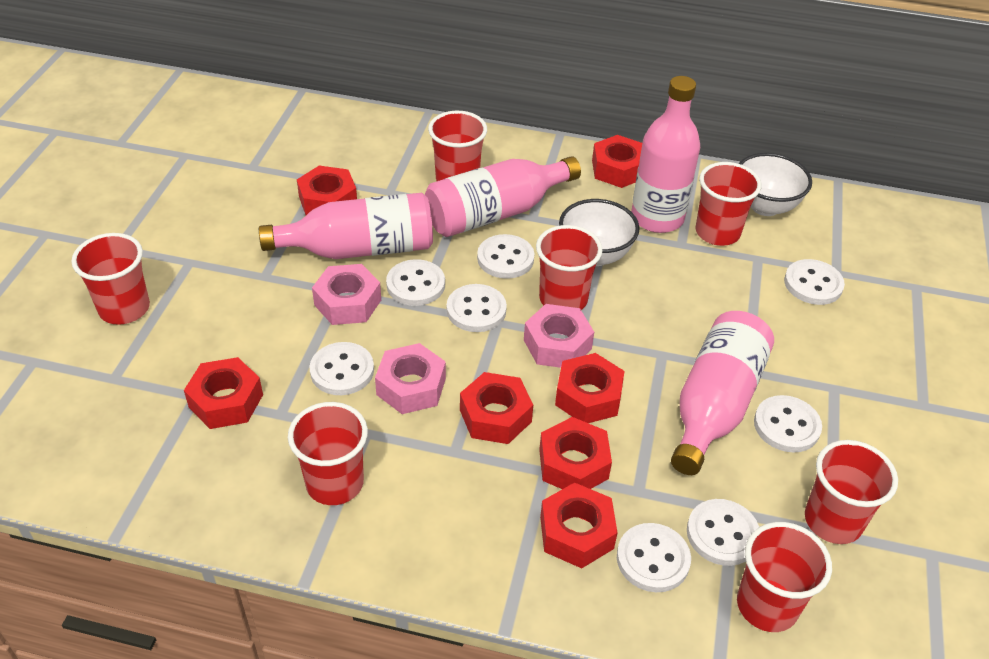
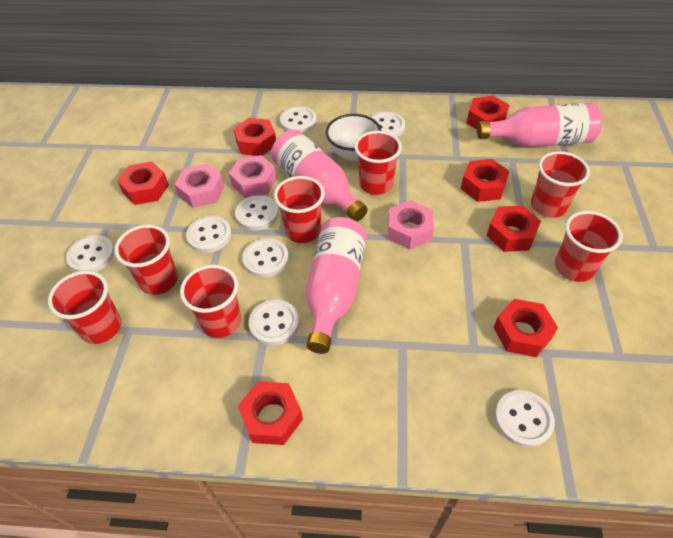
pink bottle: 4 -> 3
white bowl: 2 -> 1

